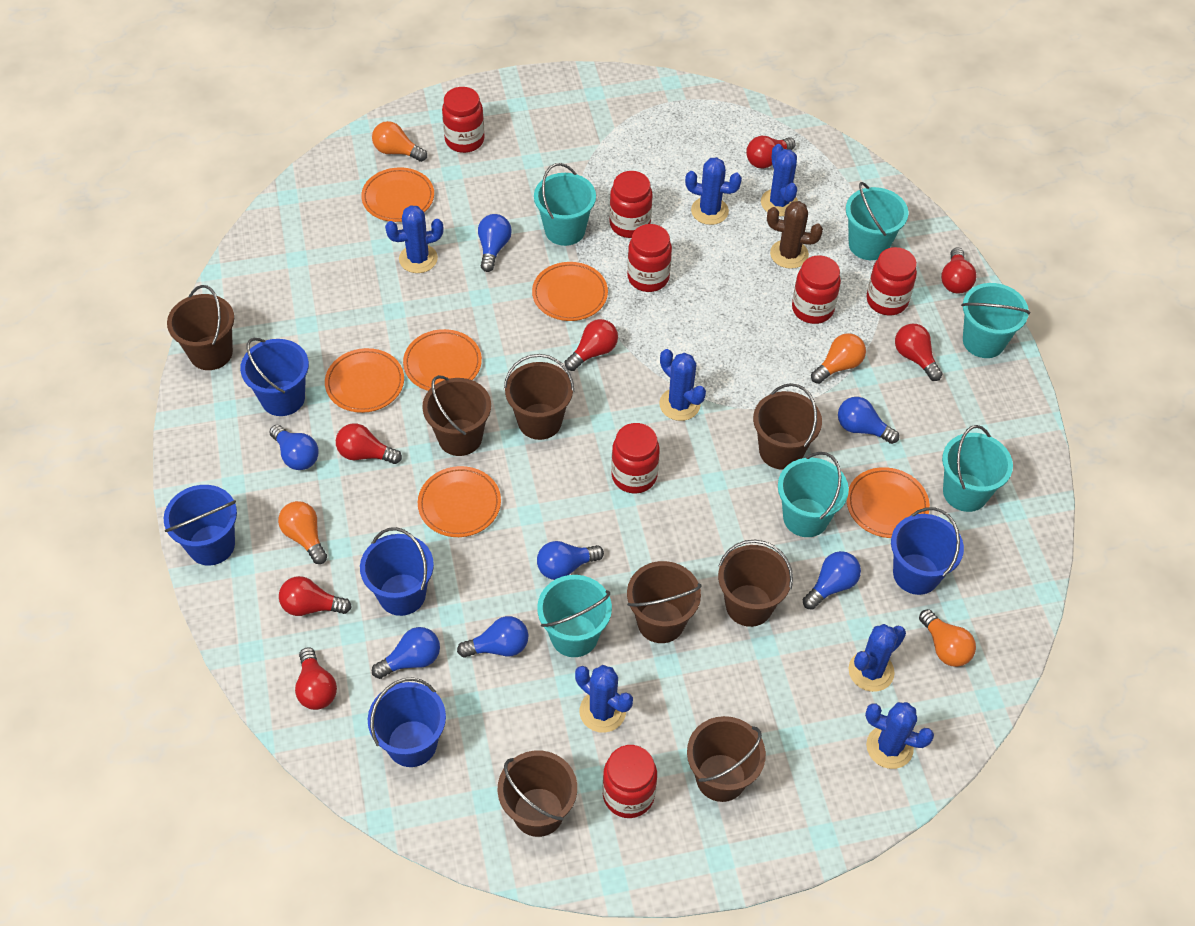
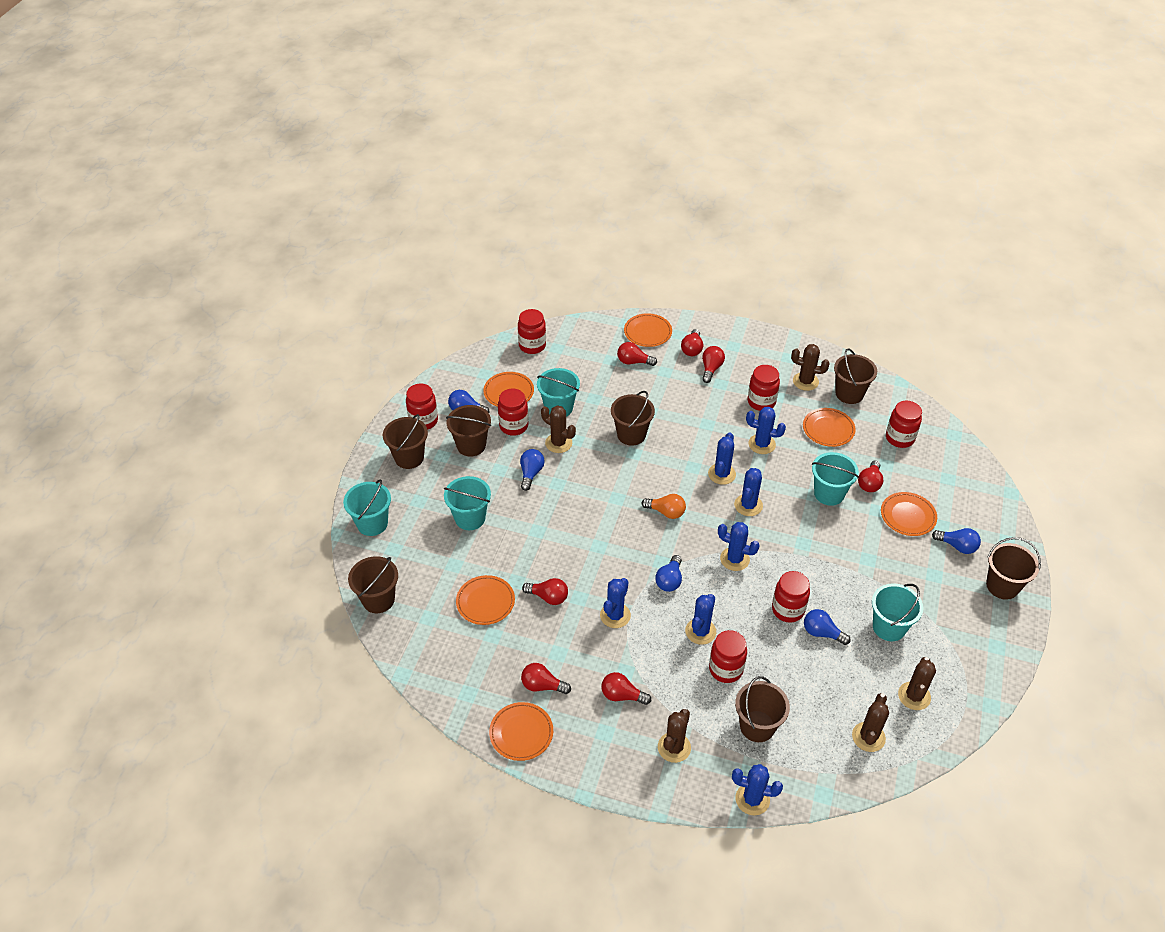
blue bucket: 5 -> 0
blue light bulb: 7 -> 5
brown bucket: 8 -> 7
brown cactus: 1 -> 5
orange light bulb: 4 -> 1
turquoise bucket: 6 -> 5

